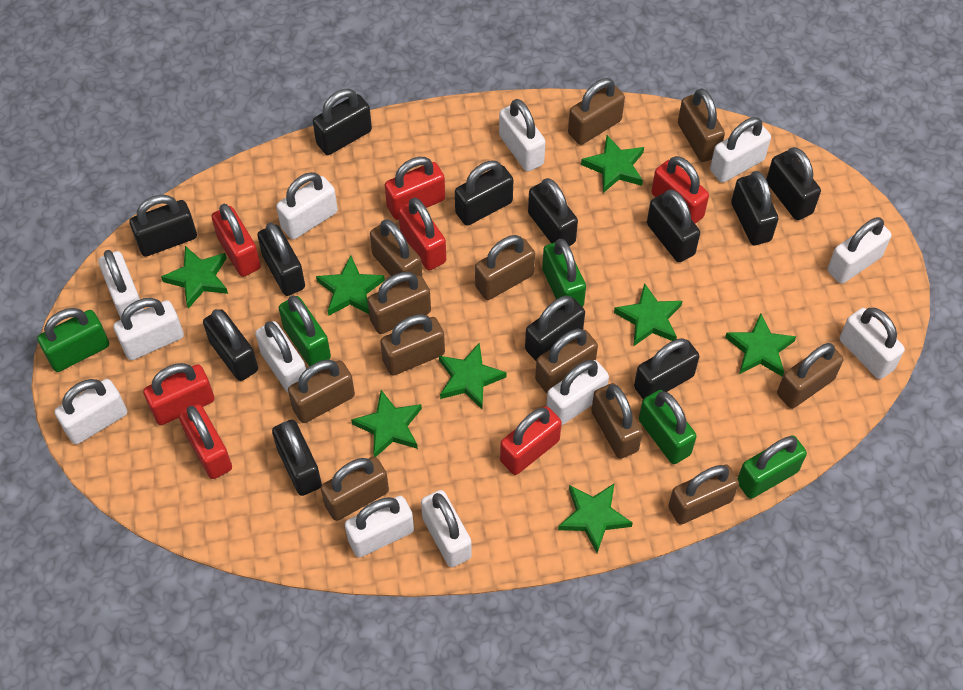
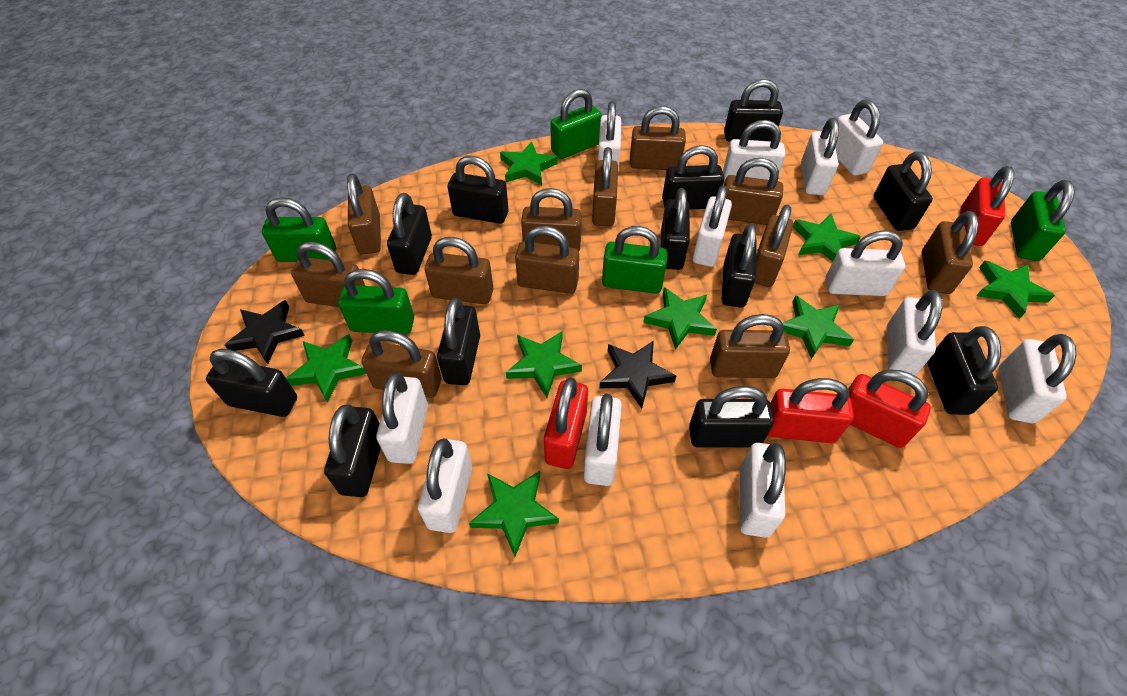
black star: 0 -> 2
red padlock: 7 -> 4

